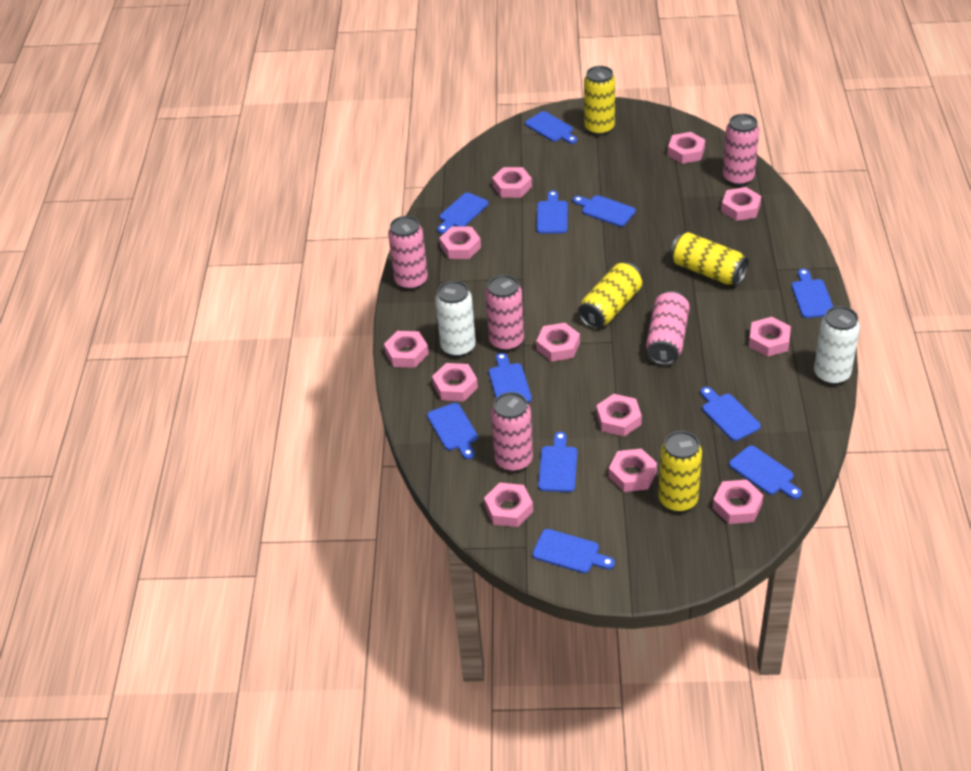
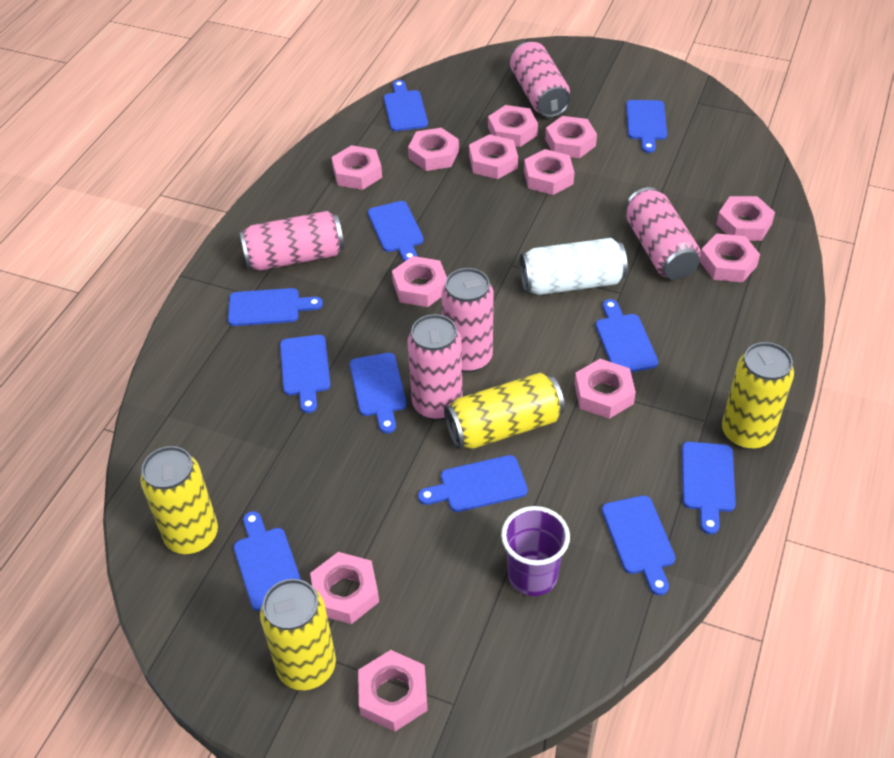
purple cup: 0 -> 1
white can: 2 -> 1

